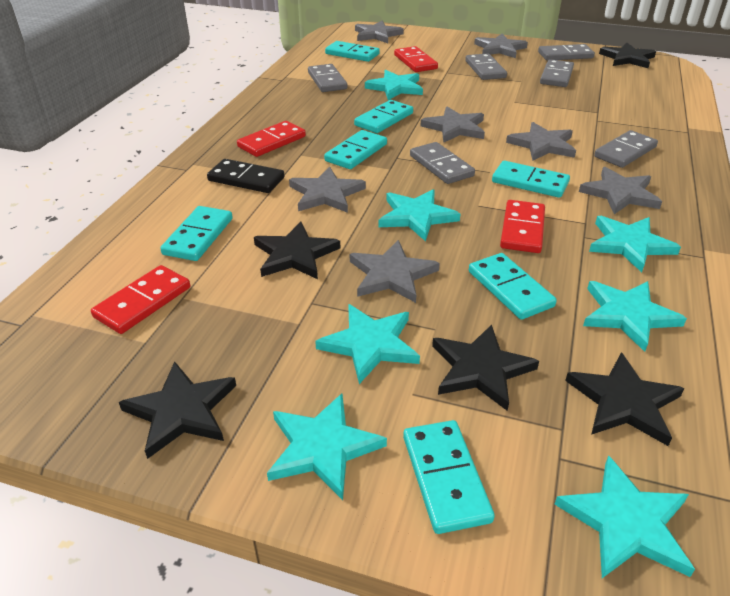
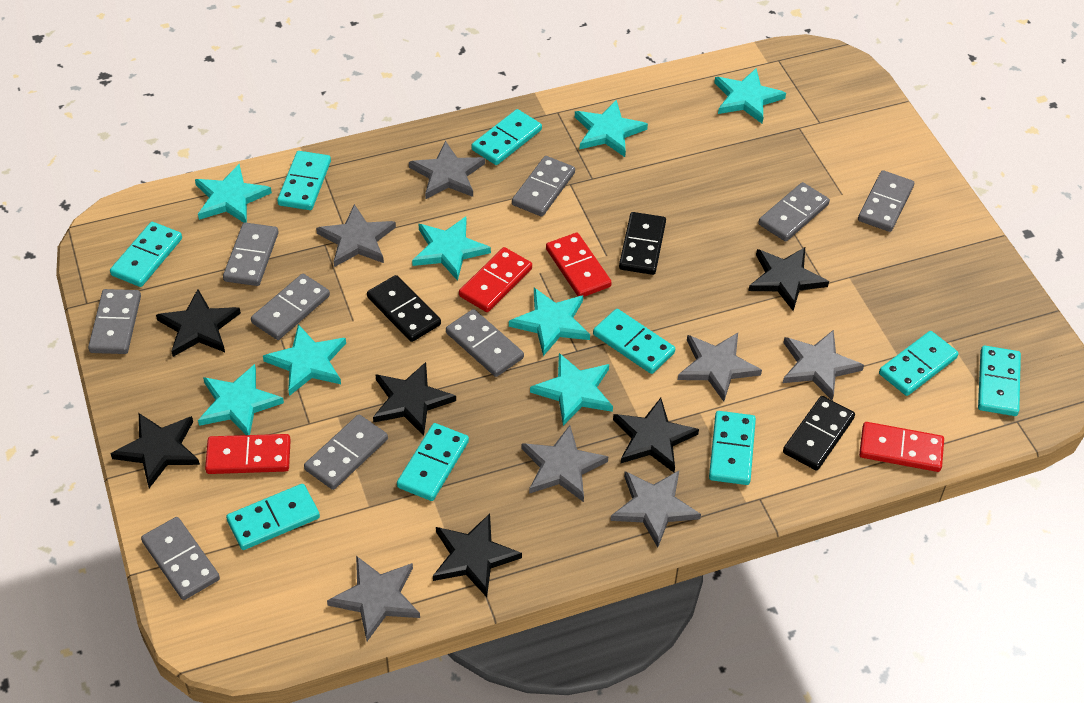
black domino: 1 -> 3
black star: 5 -> 6
grey domino: 6 -> 9
turquoise domino: 7 -> 9
turquoise star: 7 -> 8

